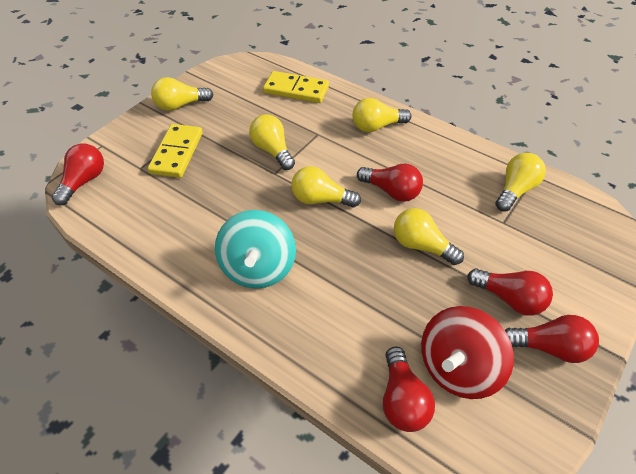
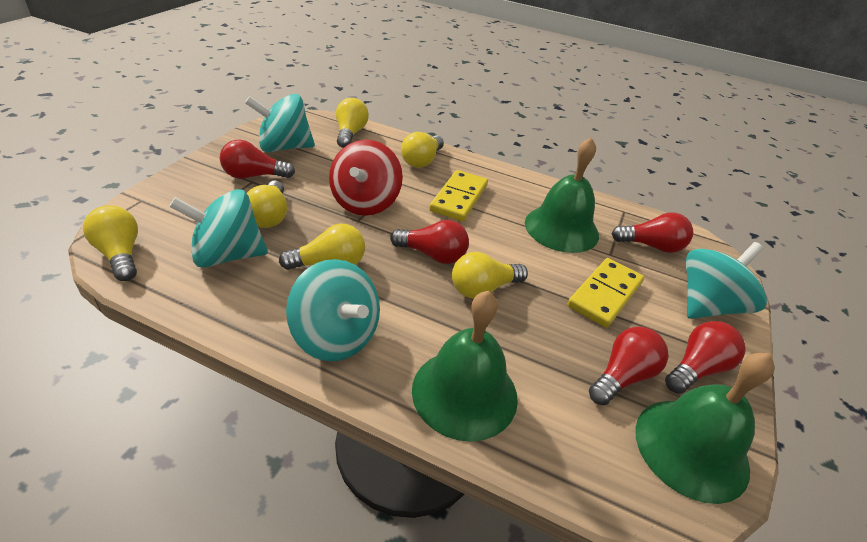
green bell: 0 -> 3
turquoise spinning top: 1 -> 4

